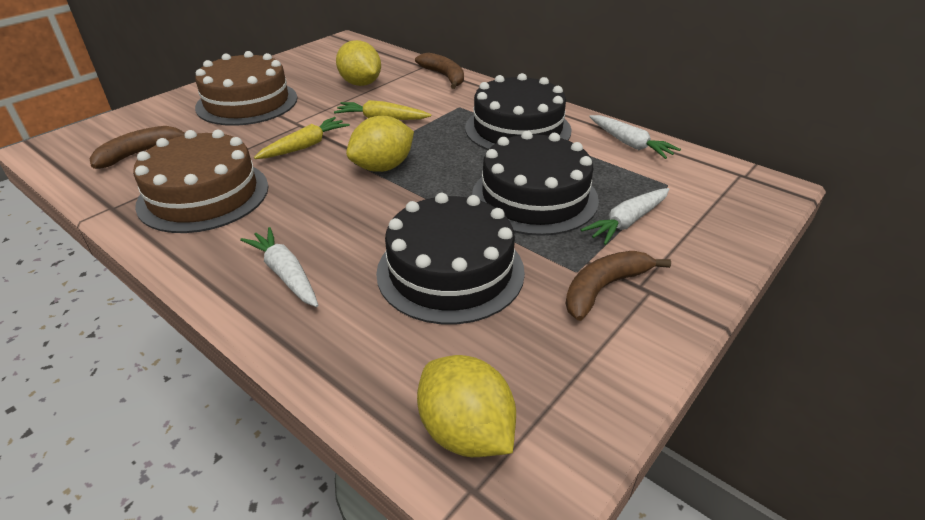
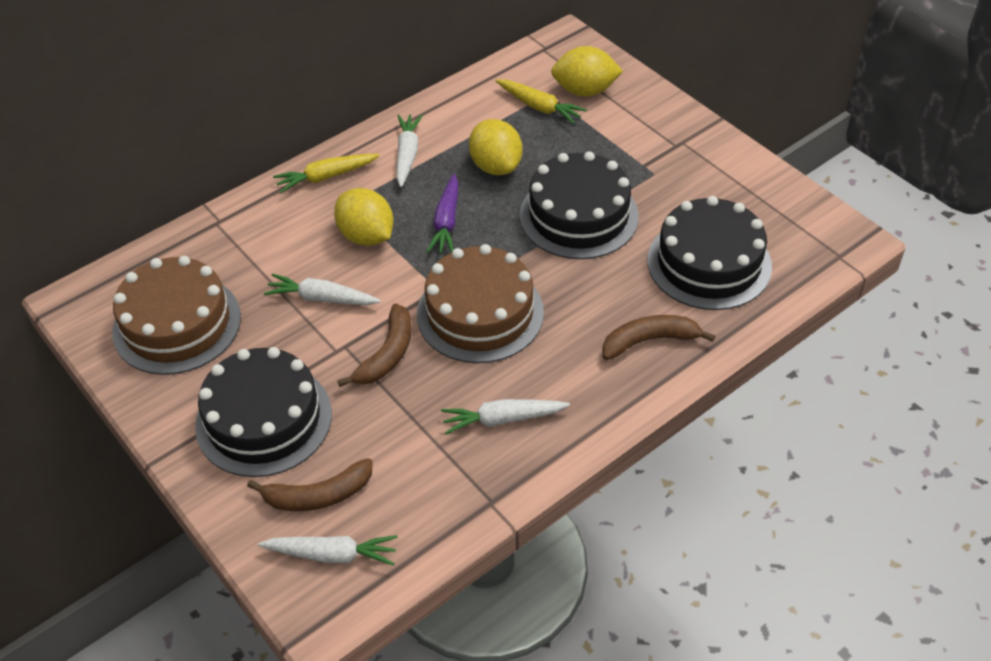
purple carrot: 0 -> 1
white carrot: 3 -> 4

